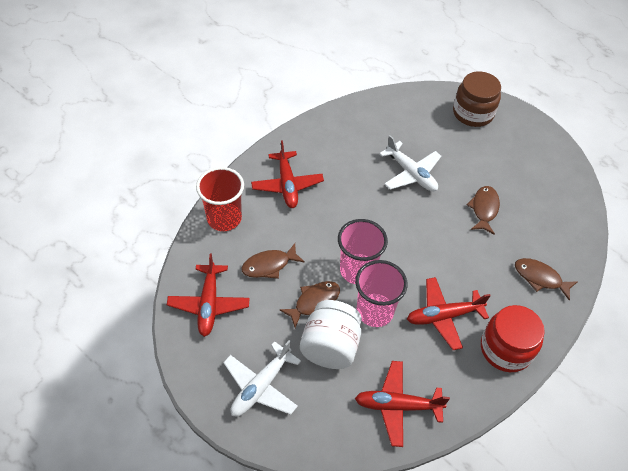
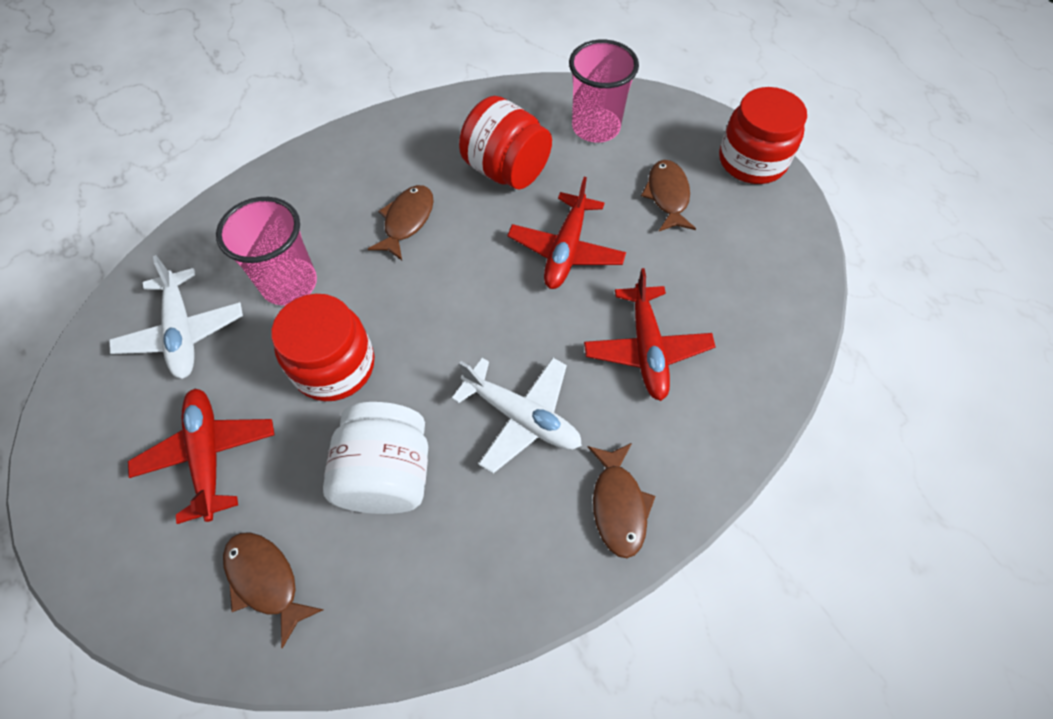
brown jar: 1 -> 0
red cup: 1 -> 0
red jar: 1 -> 3
red plane: 4 -> 3

